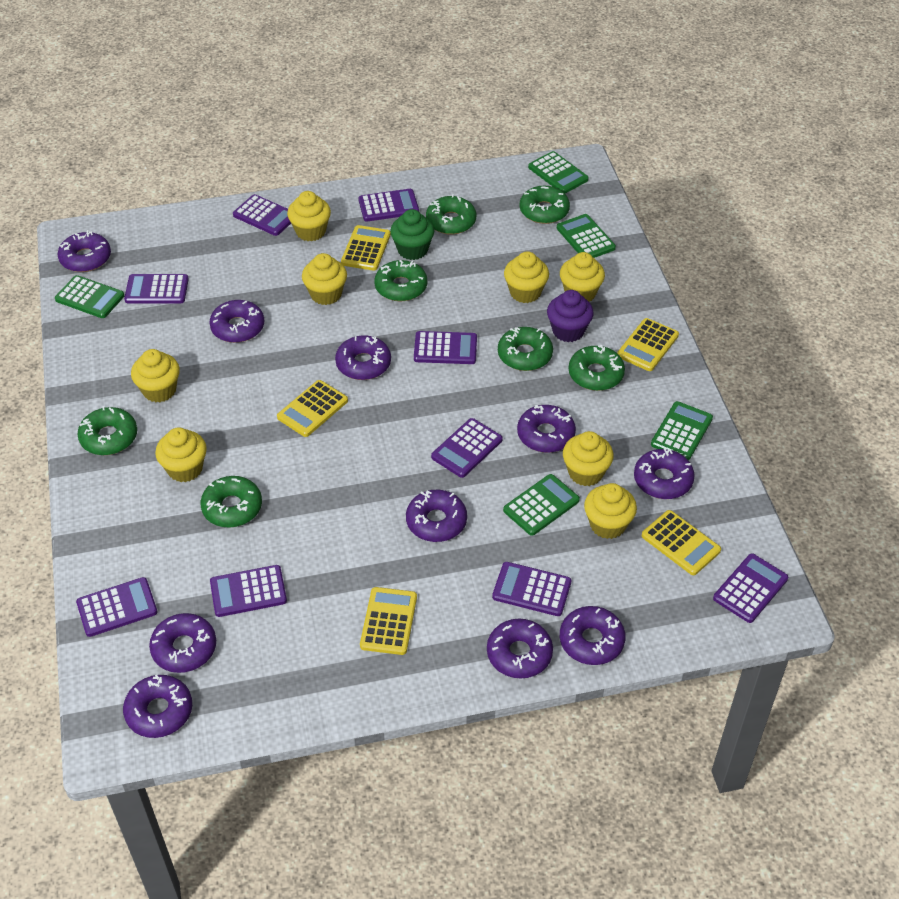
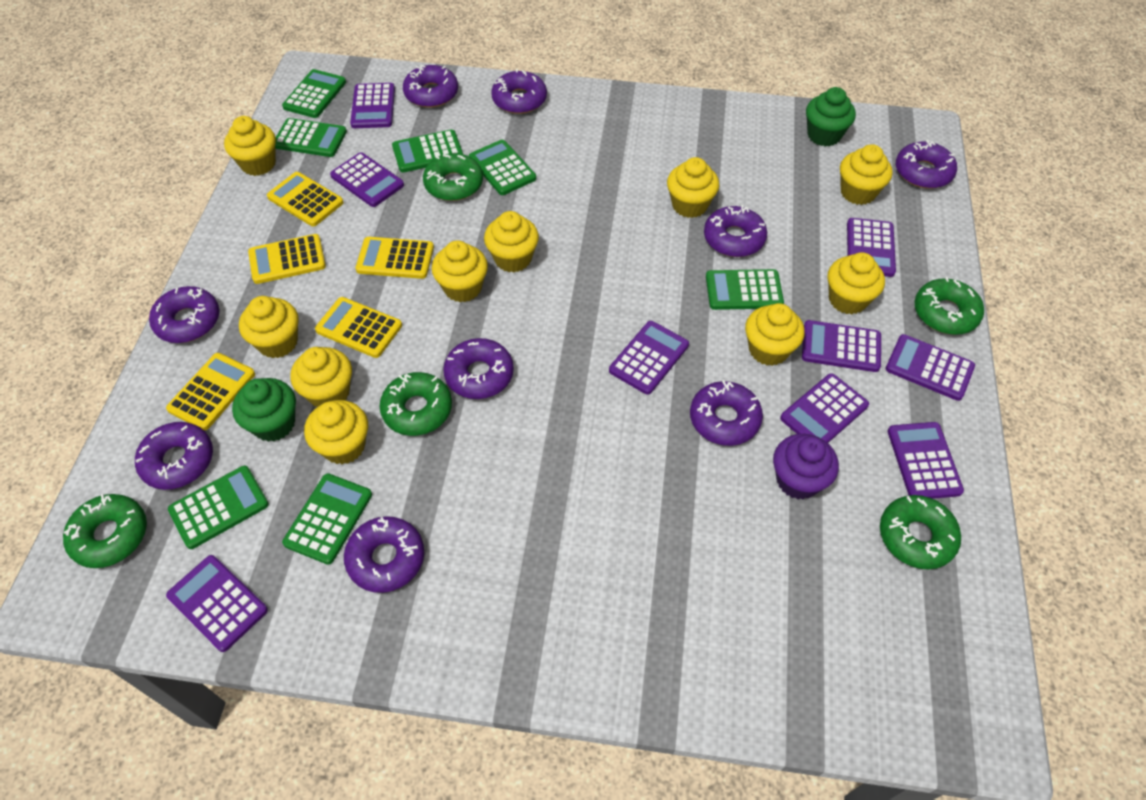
green calculator: 5 -> 7
green cupcake: 1 -> 2
green donut: 7 -> 5
purple donut: 10 -> 9
yellow cupcake: 8 -> 10

